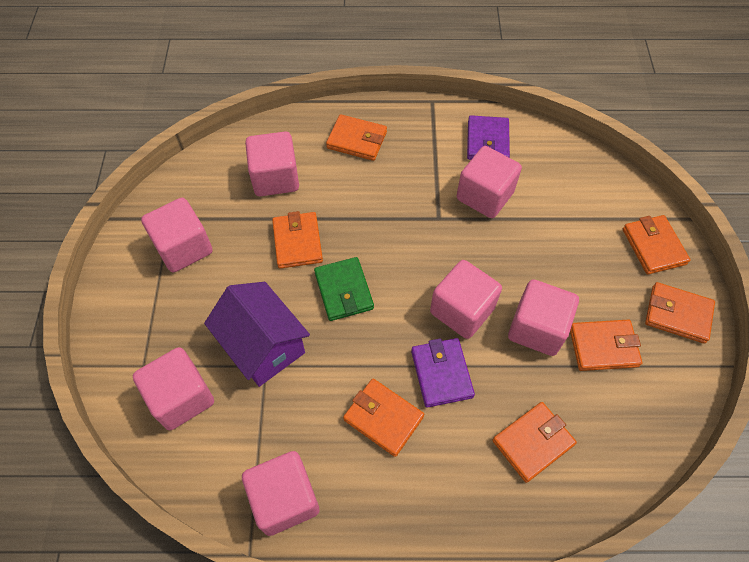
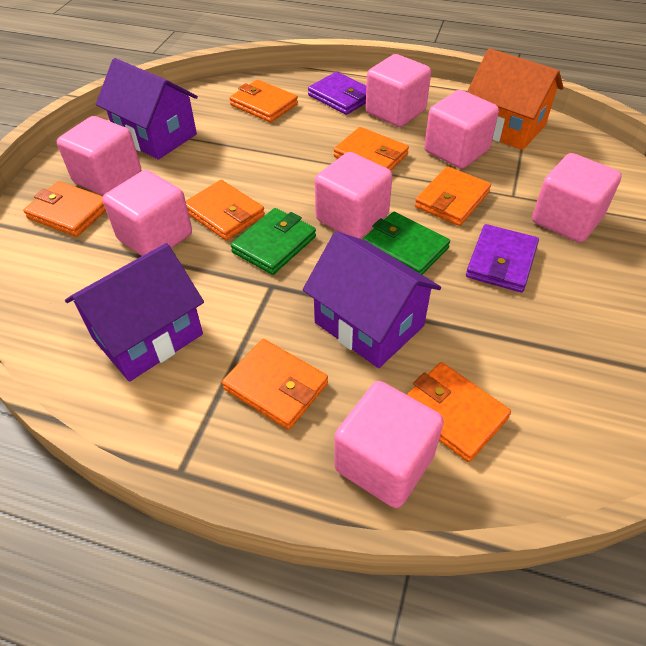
green wallet: 1 -> 2
orange house: 0 -> 1
purple house: 1 -> 3

